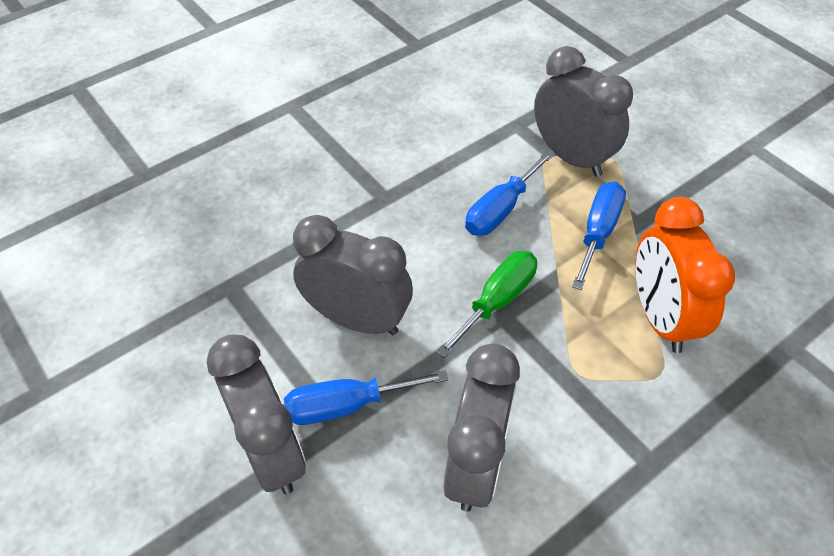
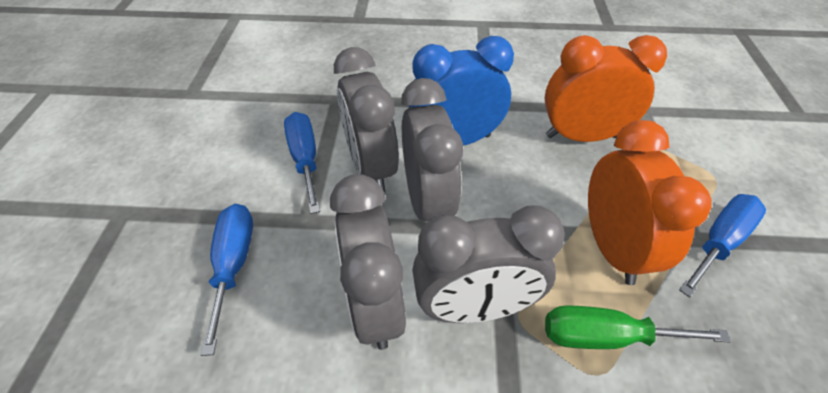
blue clock: 0 -> 1
orange clock: 1 -> 2

